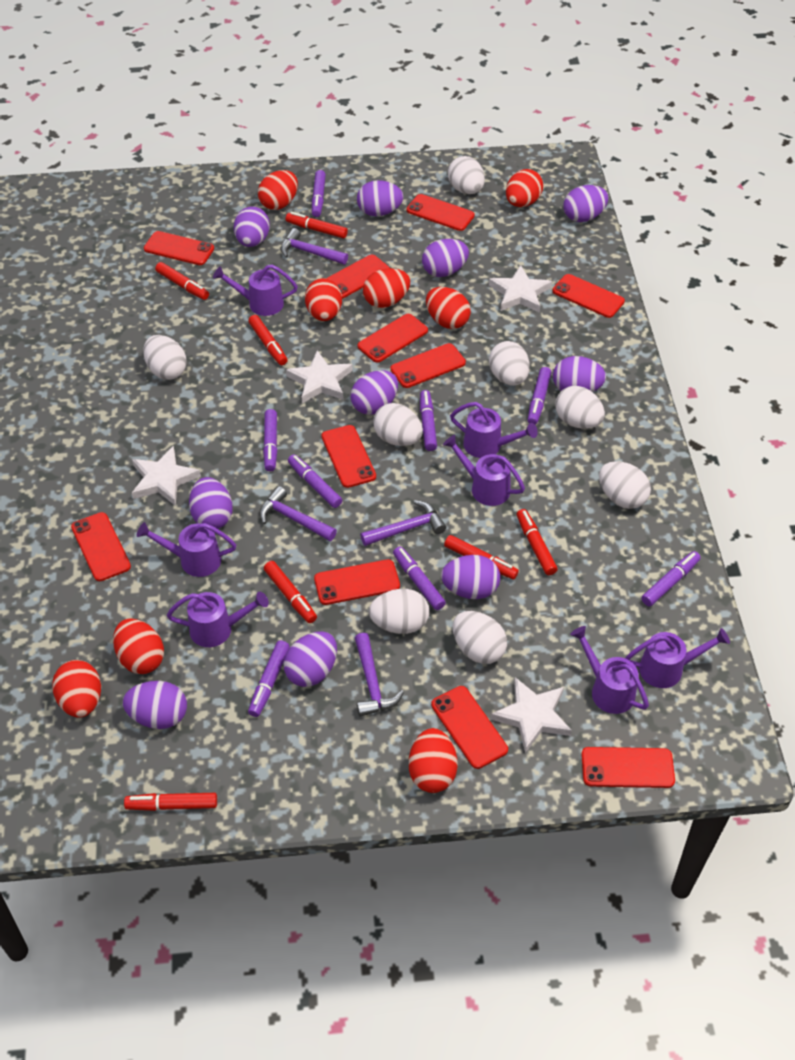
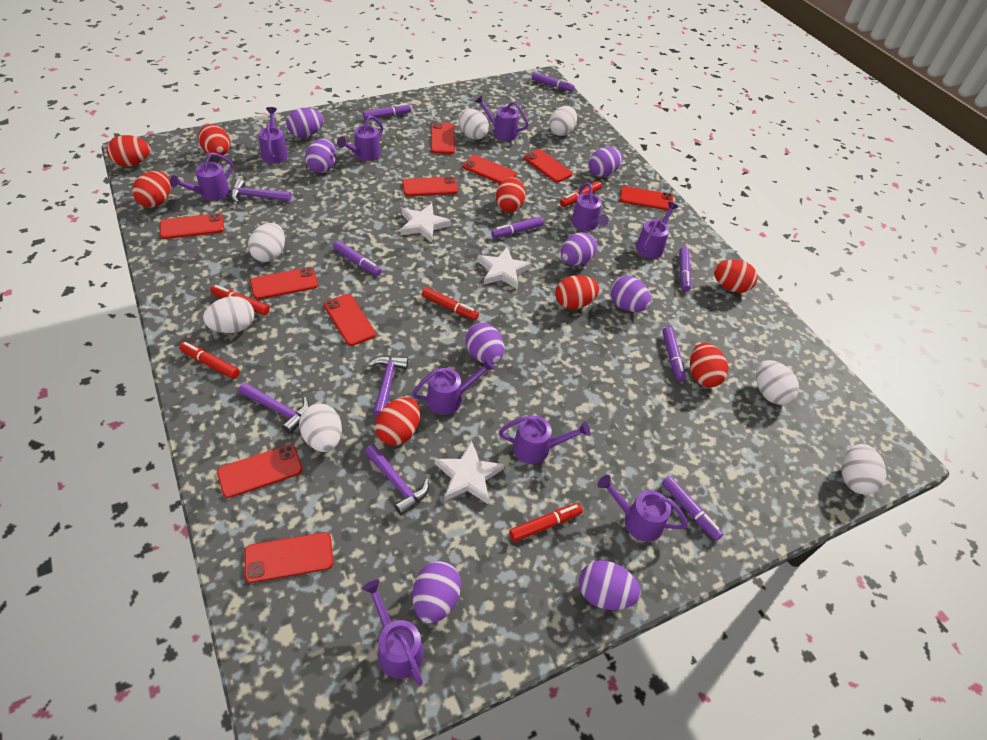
purple egg: 10 -> 8
purple marker: 8 -> 7
purple watering can: 7 -> 10
red marker: 7 -> 5
red phone: 11 -> 10
white egg: 8 -> 7
white star: 4 -> 3

